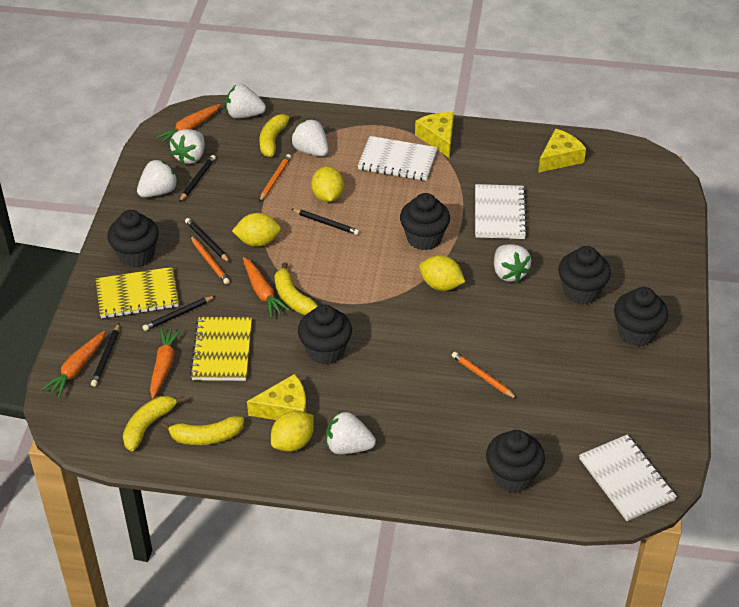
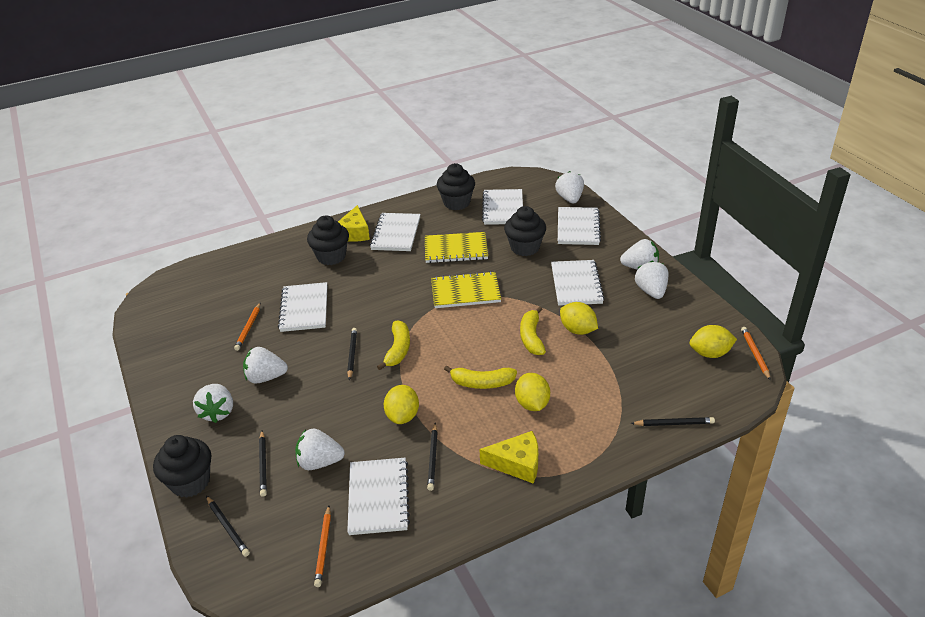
black cupcake: 6 -> 4
orange carrot: 4 -> 0
white notebook: 3 -> 6
yellow banana: 4 -> 3
yellow cheese: 3 -> 2

